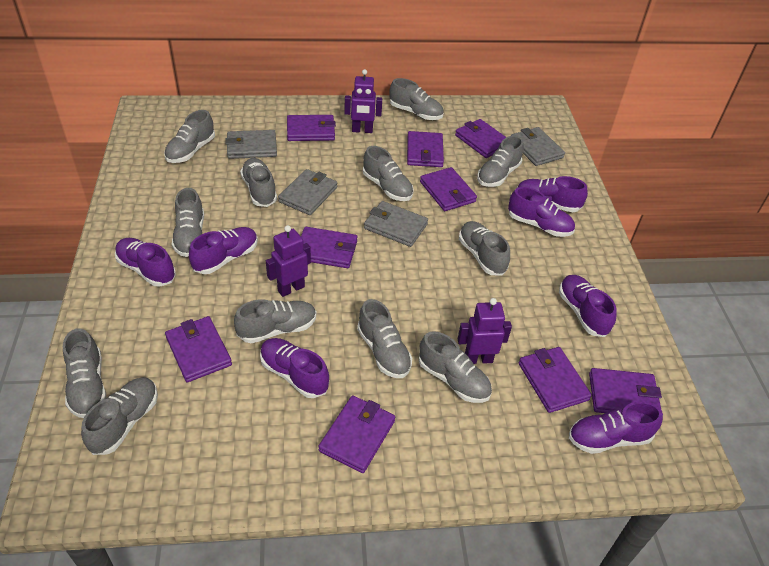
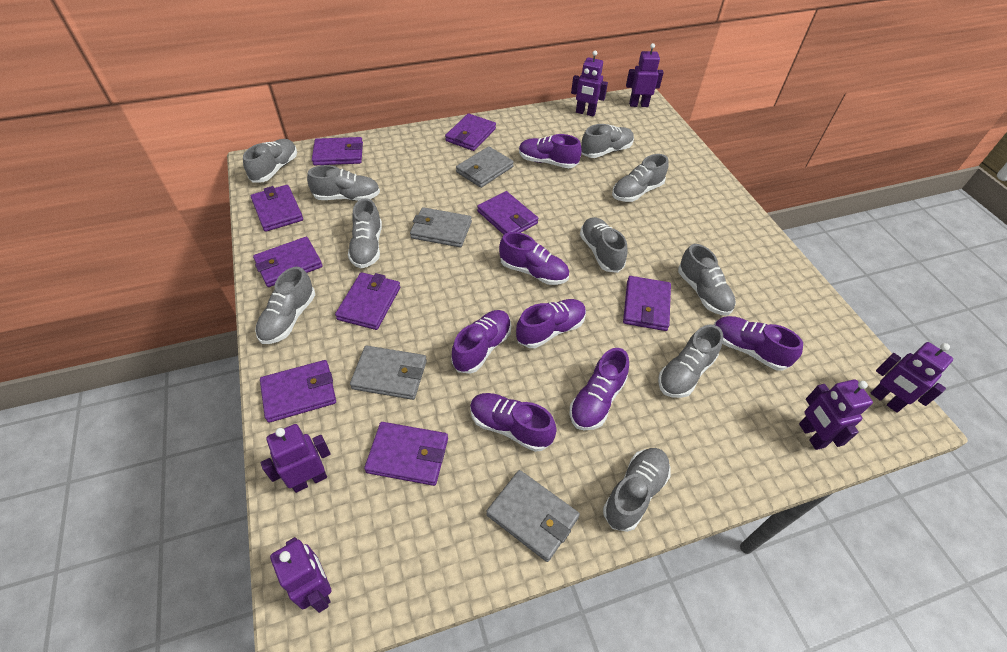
grey shoe: 12 -> 10
purple robot: 3 -> 6

